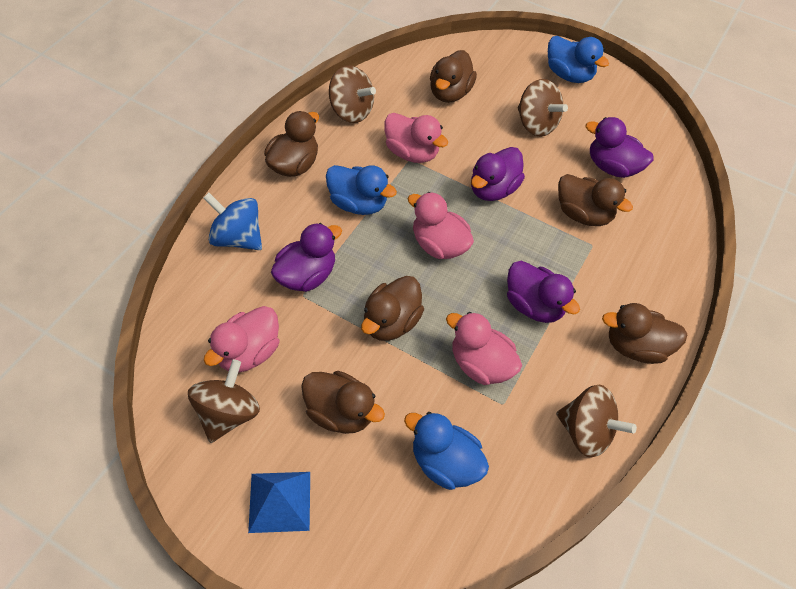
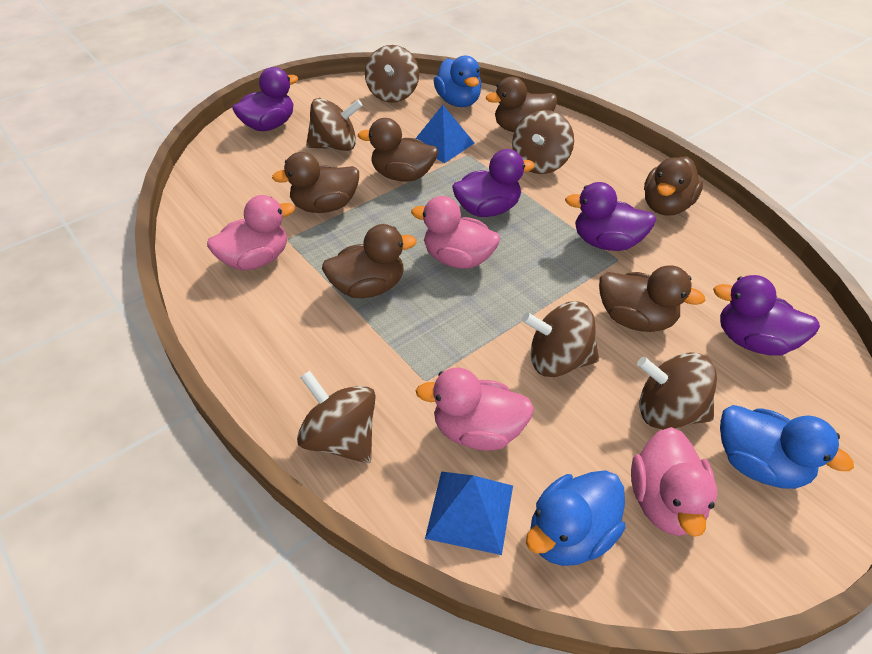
blue pyramid: 1 -> 2
blue spinning top: 1 -> 0
brown spinning top: 4 -> 6

